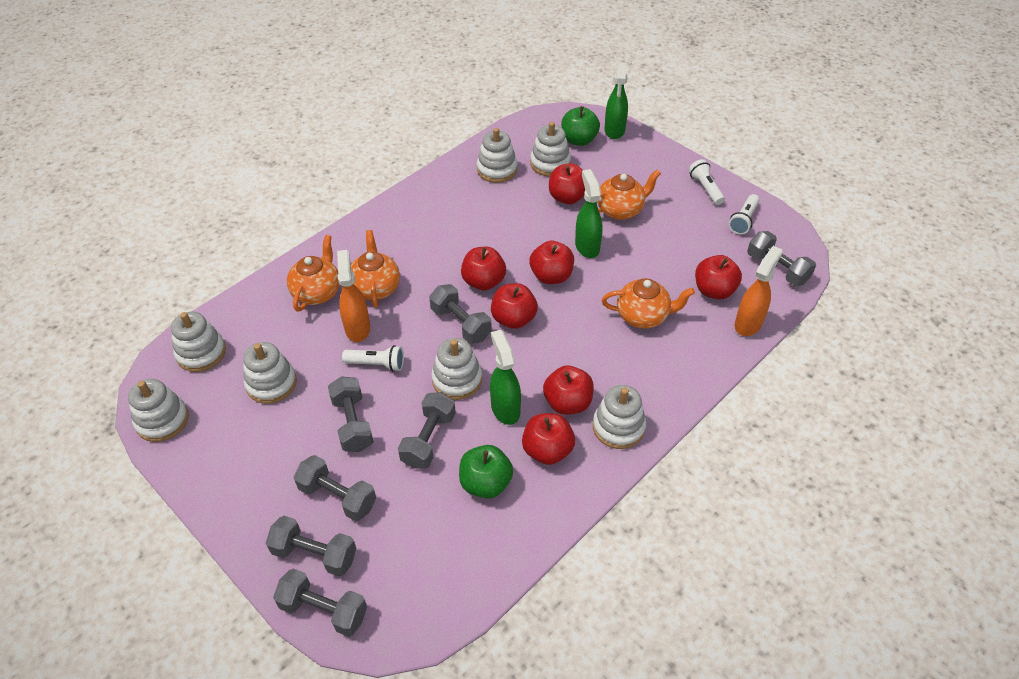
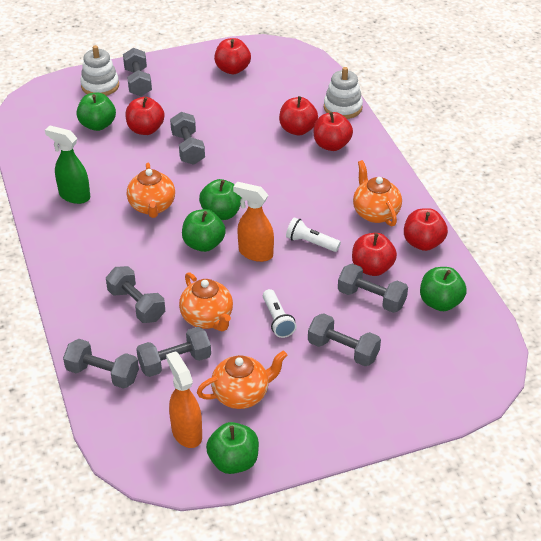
green apple: 2 -> 5
green spray bottle: 3 -> 1
red apple: 7 -> 6
white flashlight: 3 -> 2
white stacking toy: 7 -> 2

